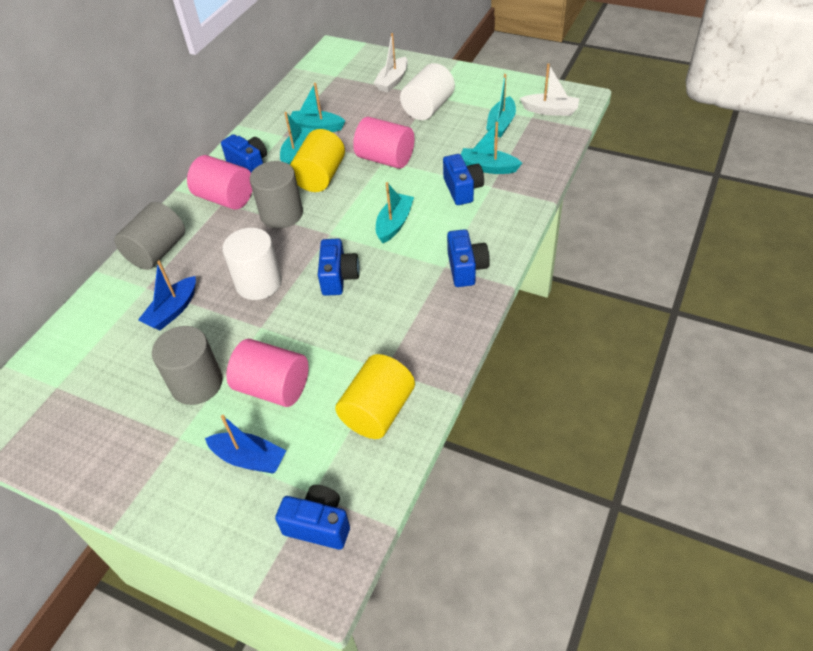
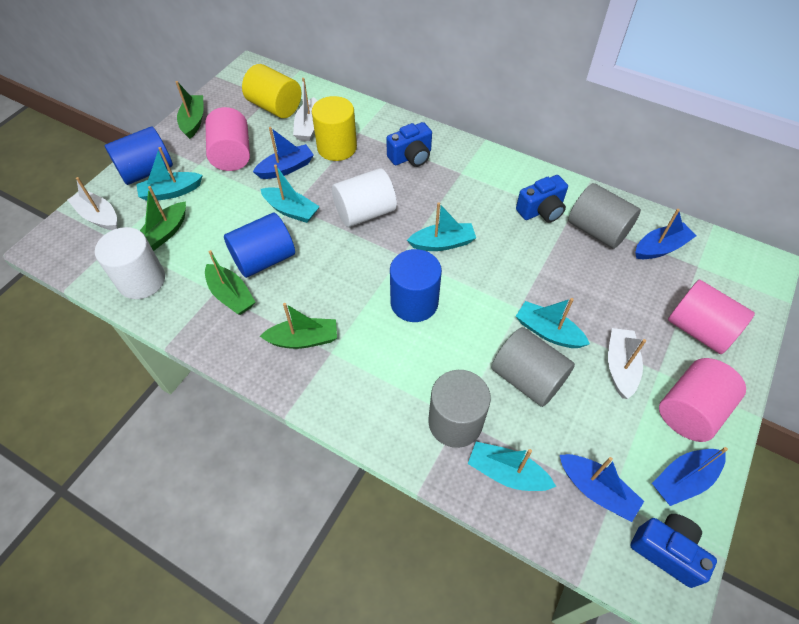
blue boat: 2 -> 4
blue camera: 5 -> 3
blue cylinder: 0 -> 3
green boat: 0 -> 4
white boat: 2 -> 3

